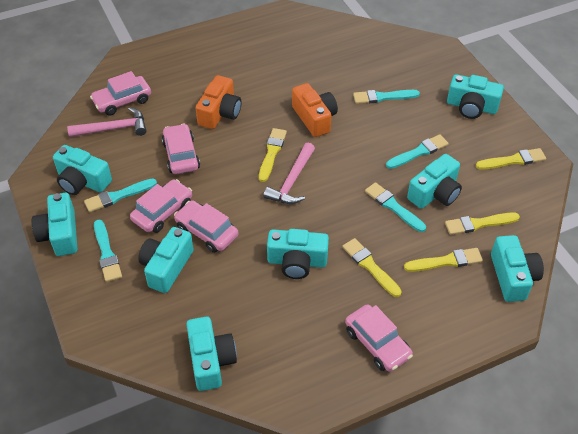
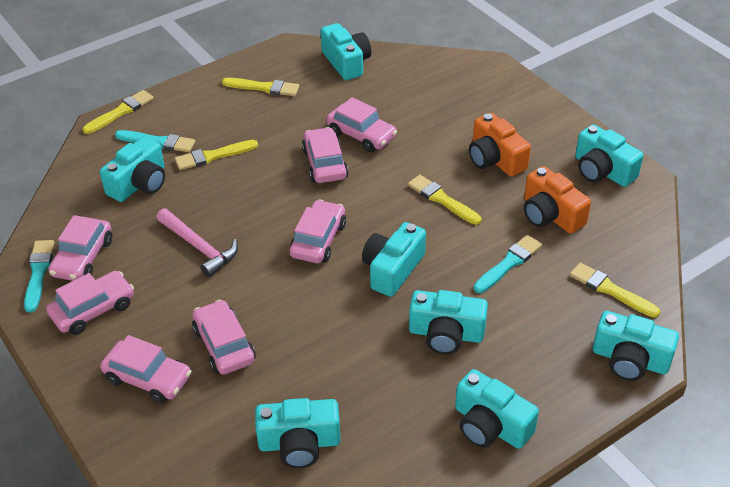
pink car: 5 -> 7
pink hammer: 2 -> 1
turquoise brush: 5 -> 3

